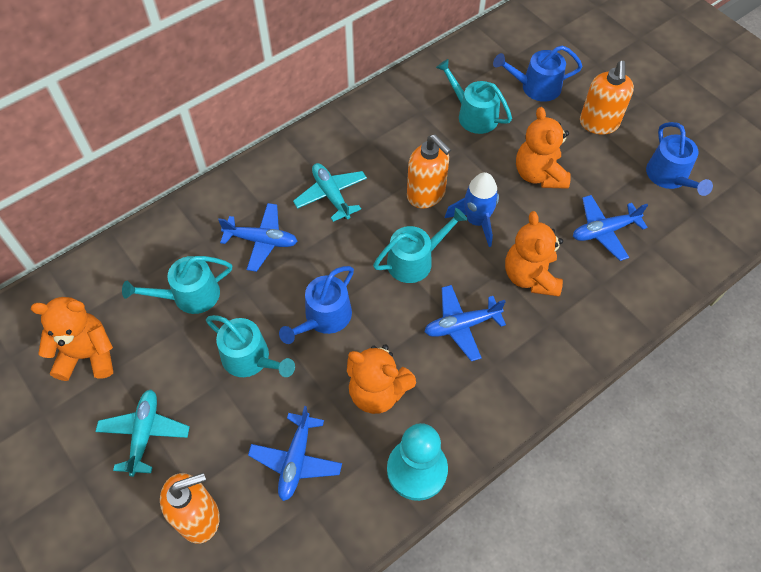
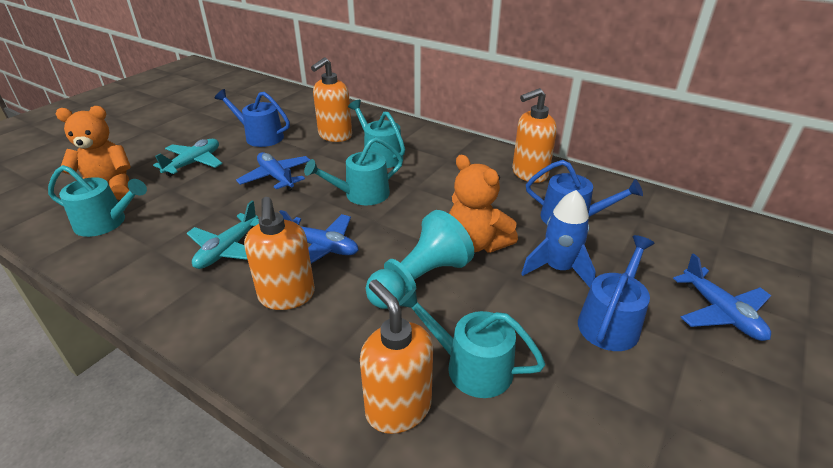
blue plane: 4 -> 3
orange soap dispenser: 3 -> 4
orange teddy bear: 4 -> 2

